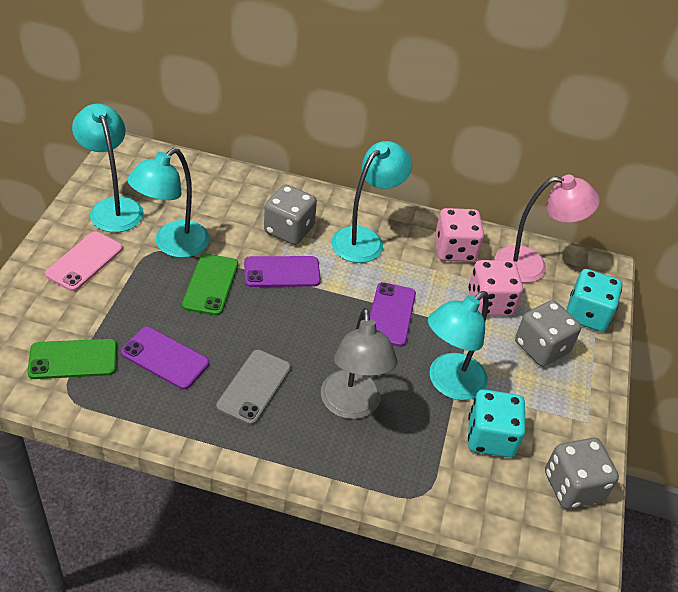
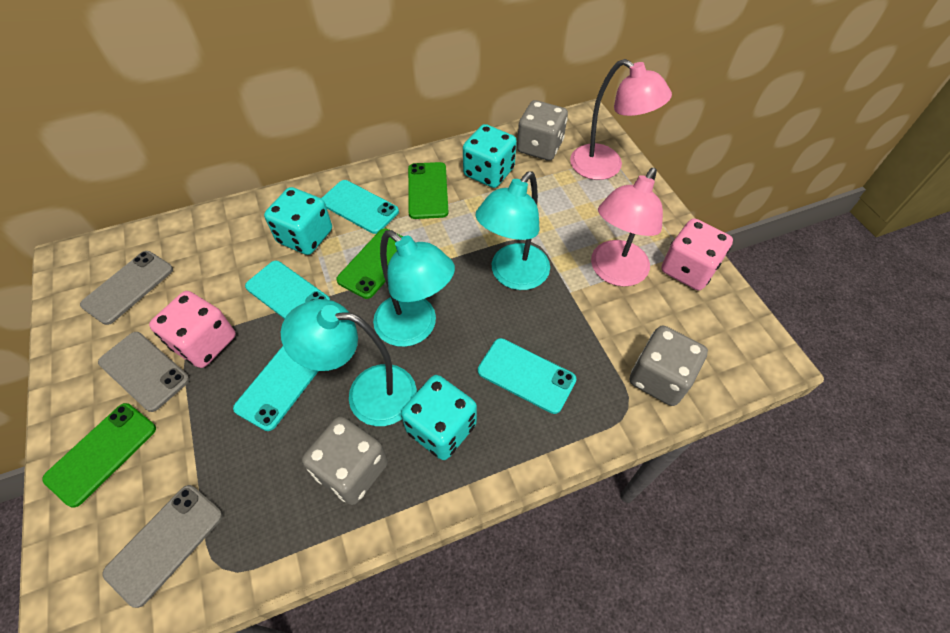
green phone: 2 -> 3
grey lamp: 1 -> 0
grey phone: 1 -> 3
pink lamp: 1 -> 2
pink phone: 1 -> 0
purple phone: 3 -> 0
turquoise dice: 2 -> 3
turquoise lamp: 4 -> 3
turquoise phone: 0 -> 4

